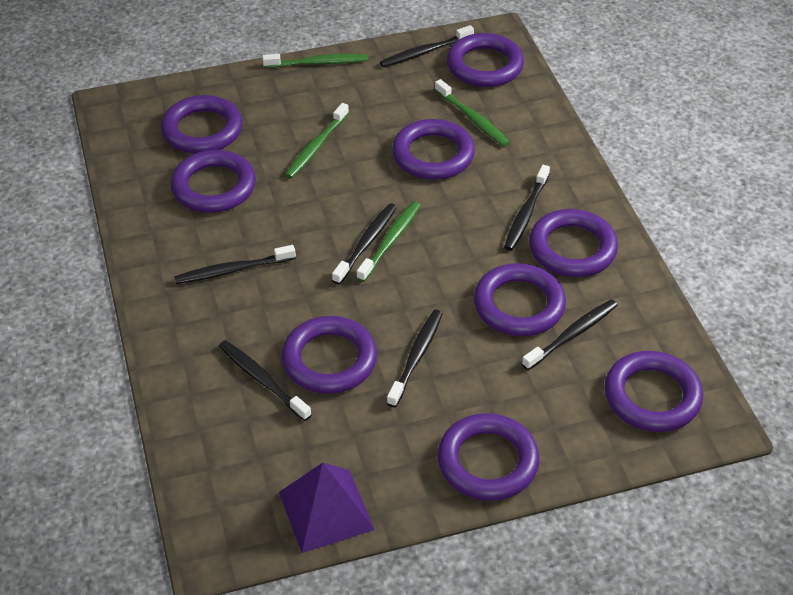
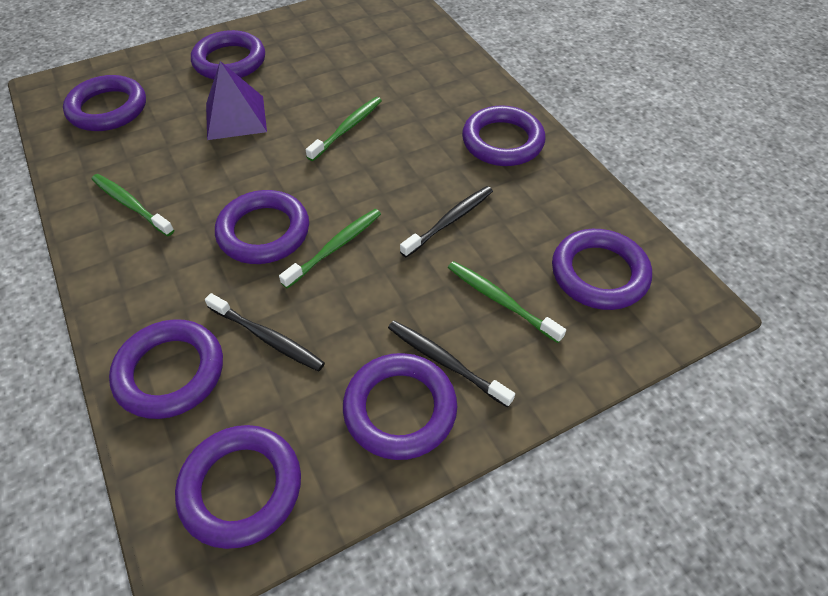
black toothbrush: 7 -> 3
purple ring: 9 -> 8

